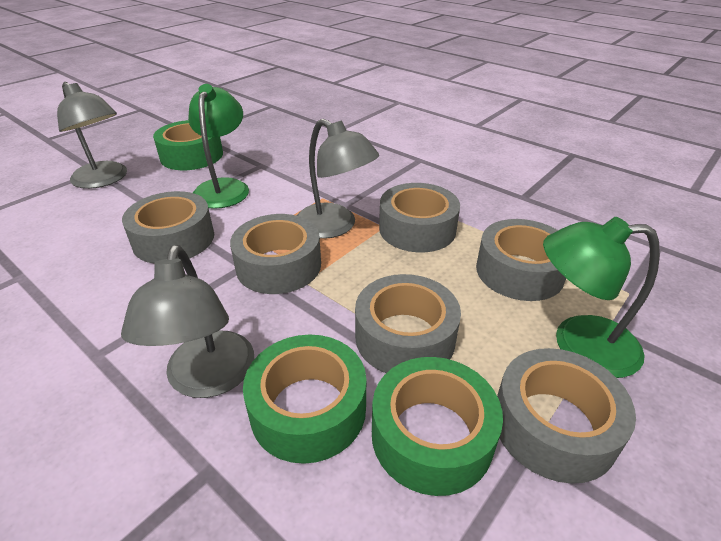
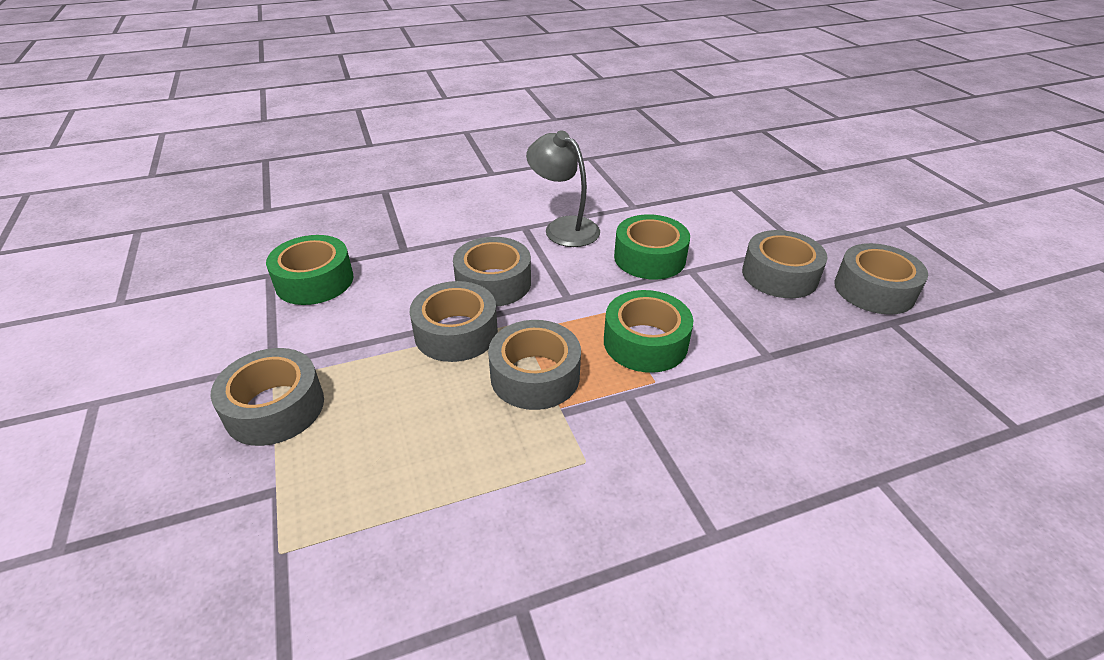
green lamp: 2 -> 0
grey lamp: 3 -> 1

